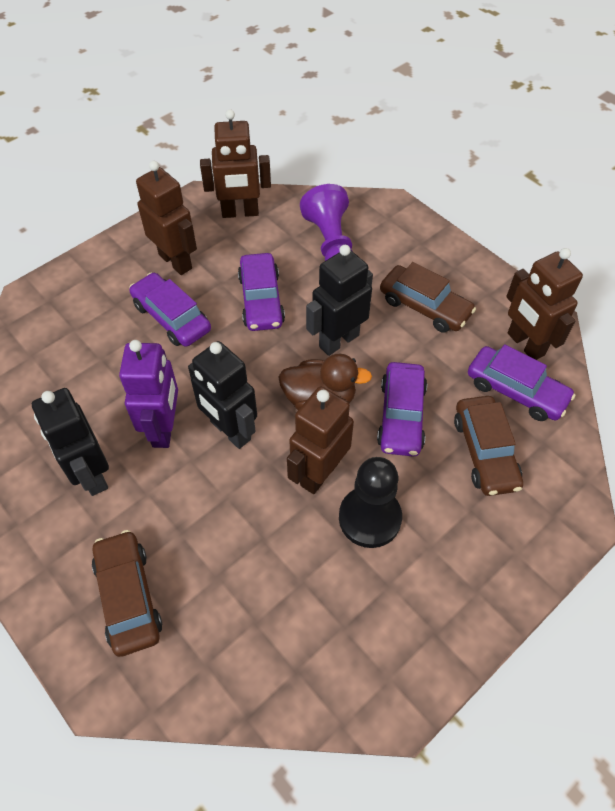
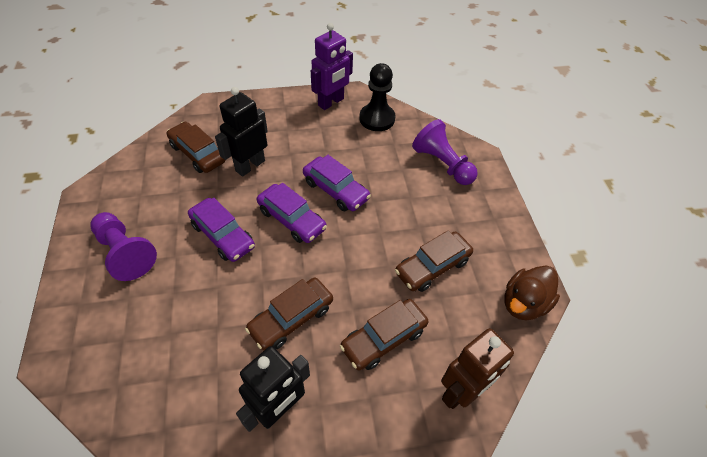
black robot: 3 -> 2
brown car: 3 -> 4
brown robot: 4 -> 1
purple car: 4 -> 3
purple pawn: 1 -> 2

